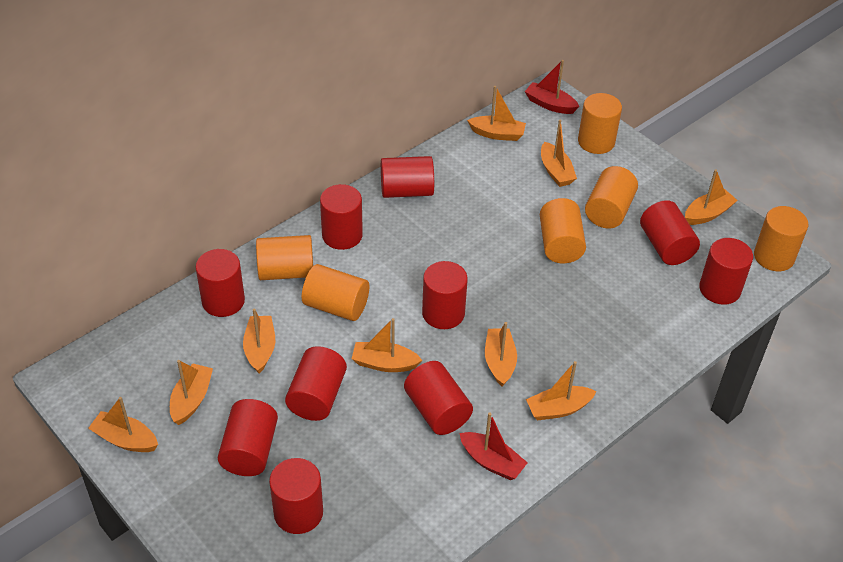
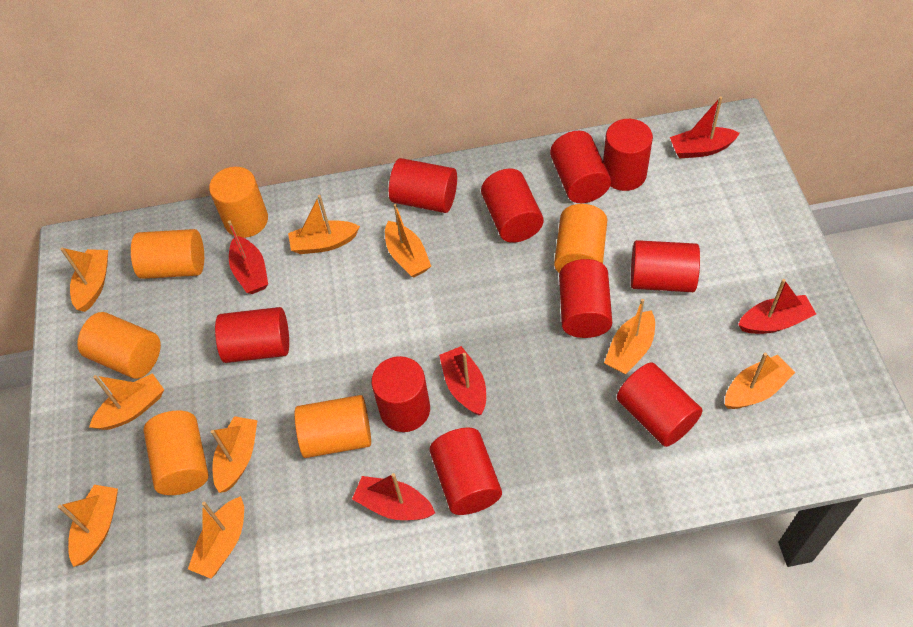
red boat: 2 -> 5

